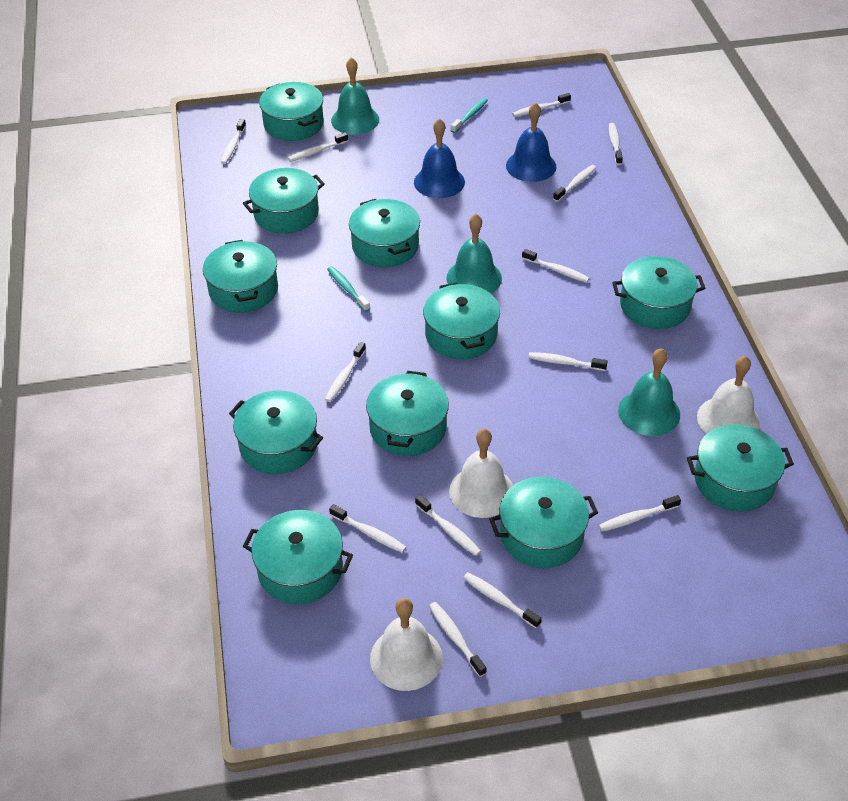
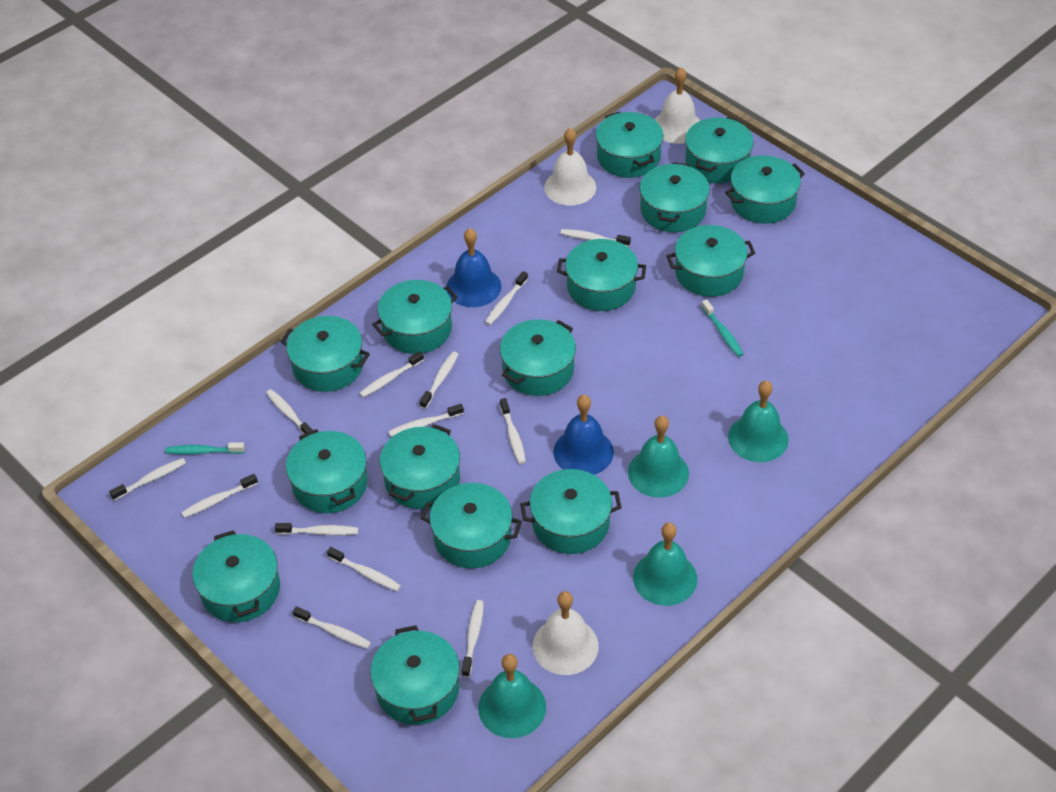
turquoise bell: 3 -> 4
turquoise pot: 11 -> 15

